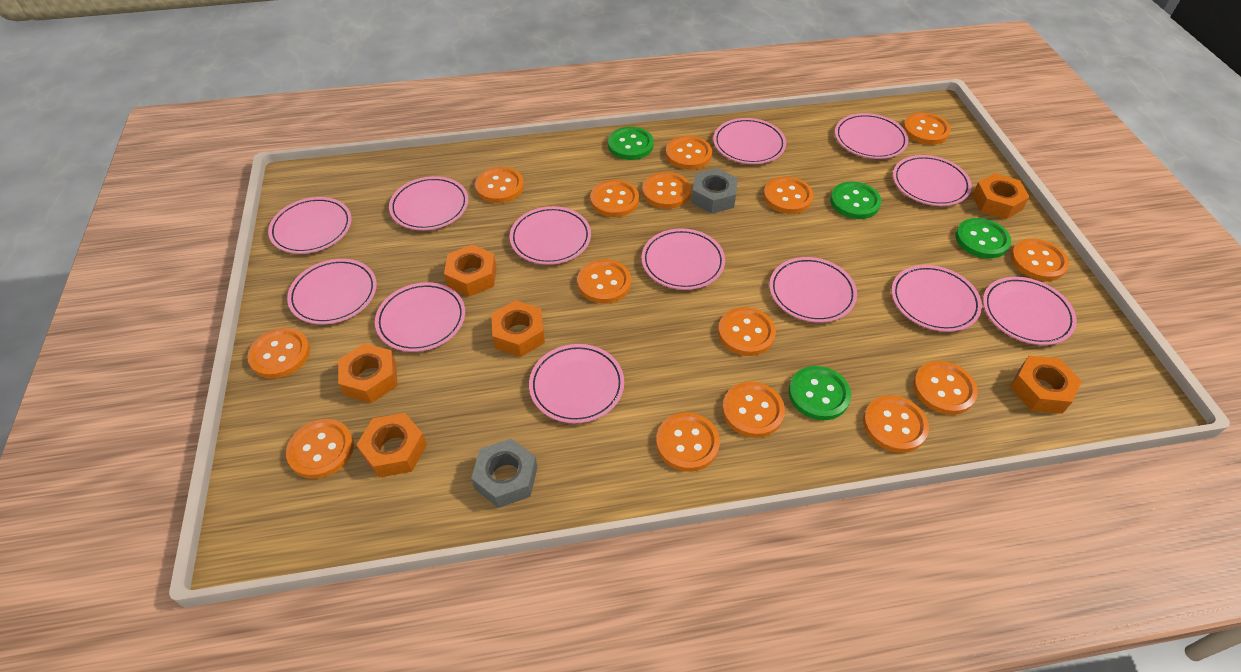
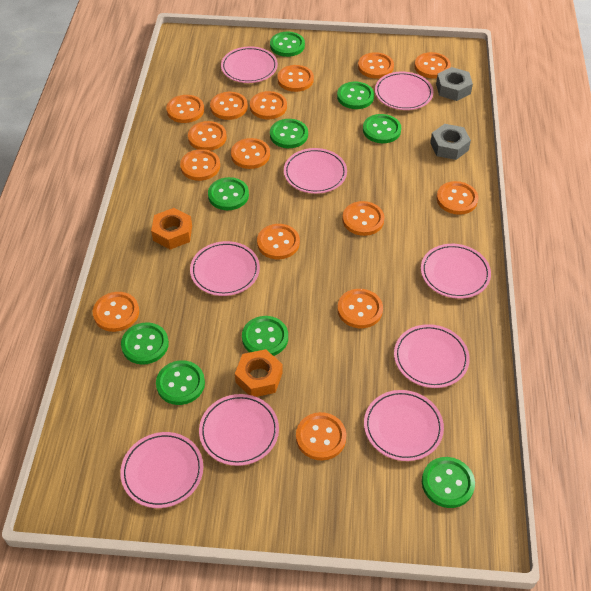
green button: 4 -> 9
orange nut: 6 -> 2
pink plate: 13 -> 9

